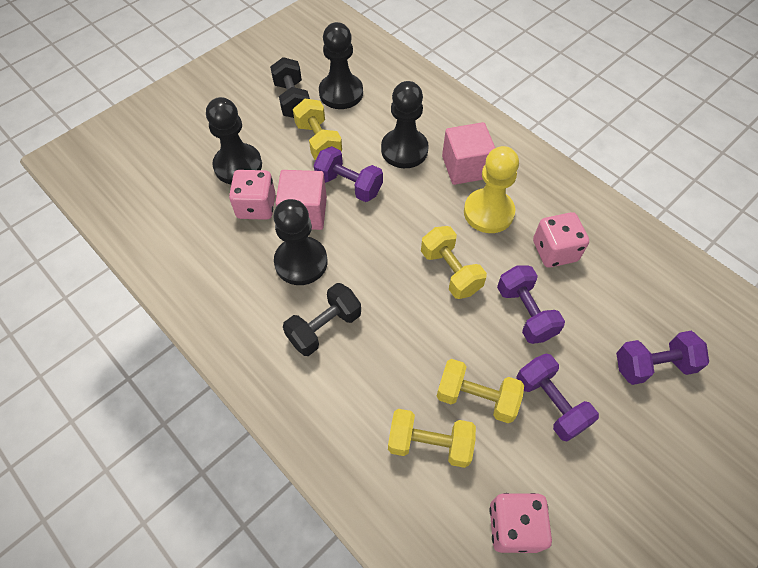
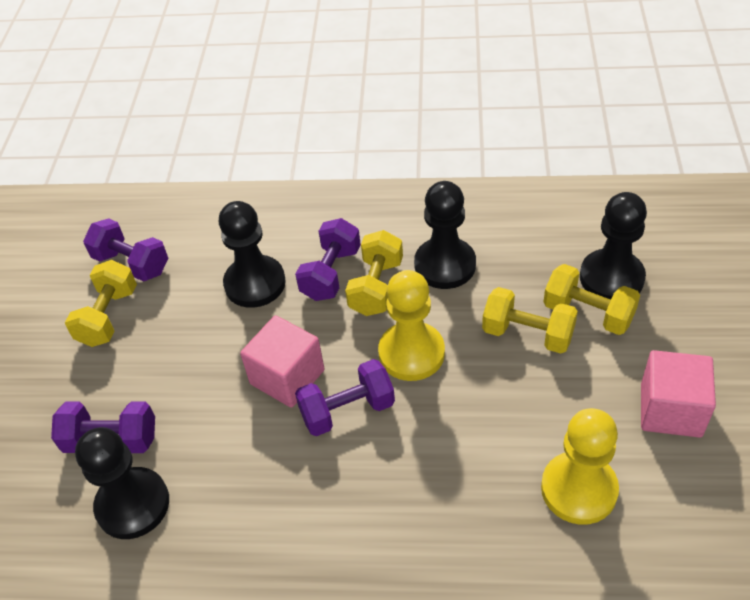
black dumbbell: 2 -> 0
pink dice: 3 -> 0
yellow pawn: 1 -> 2

